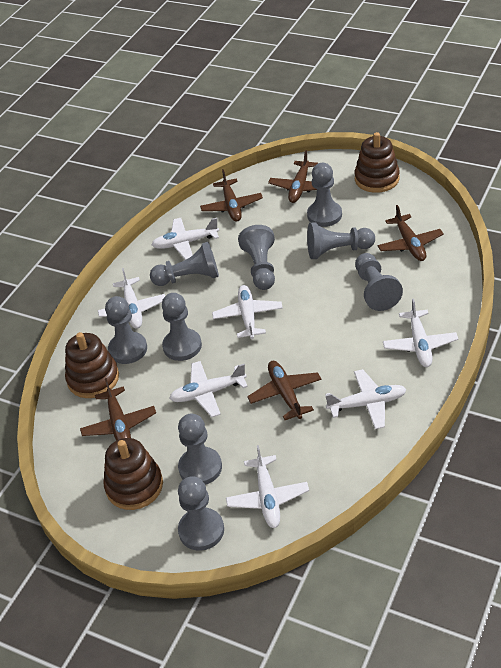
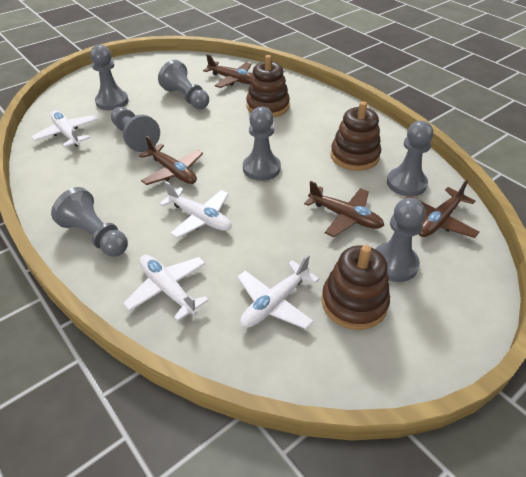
brown plane: 5 -> 4
grey pawn: 9 -> 7
white plane: 7 -> 4

